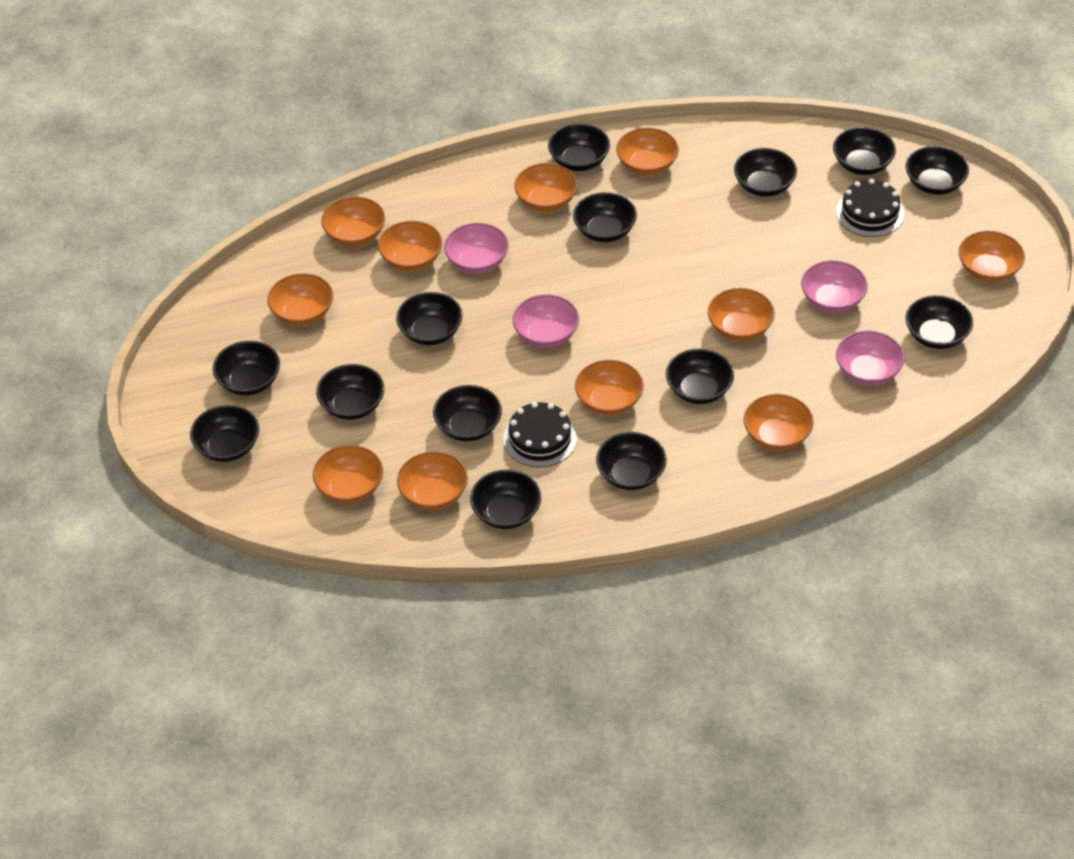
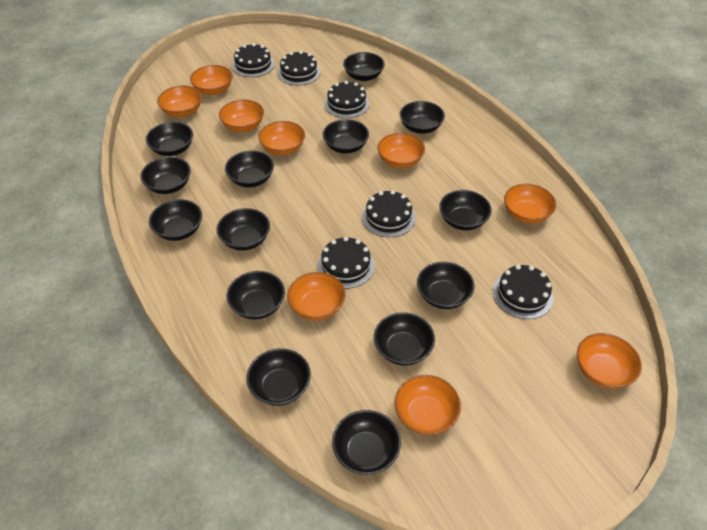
black cake: 2 -> 6
orange bowl: 11 -> 9
pink bowl: 4 -> 0

